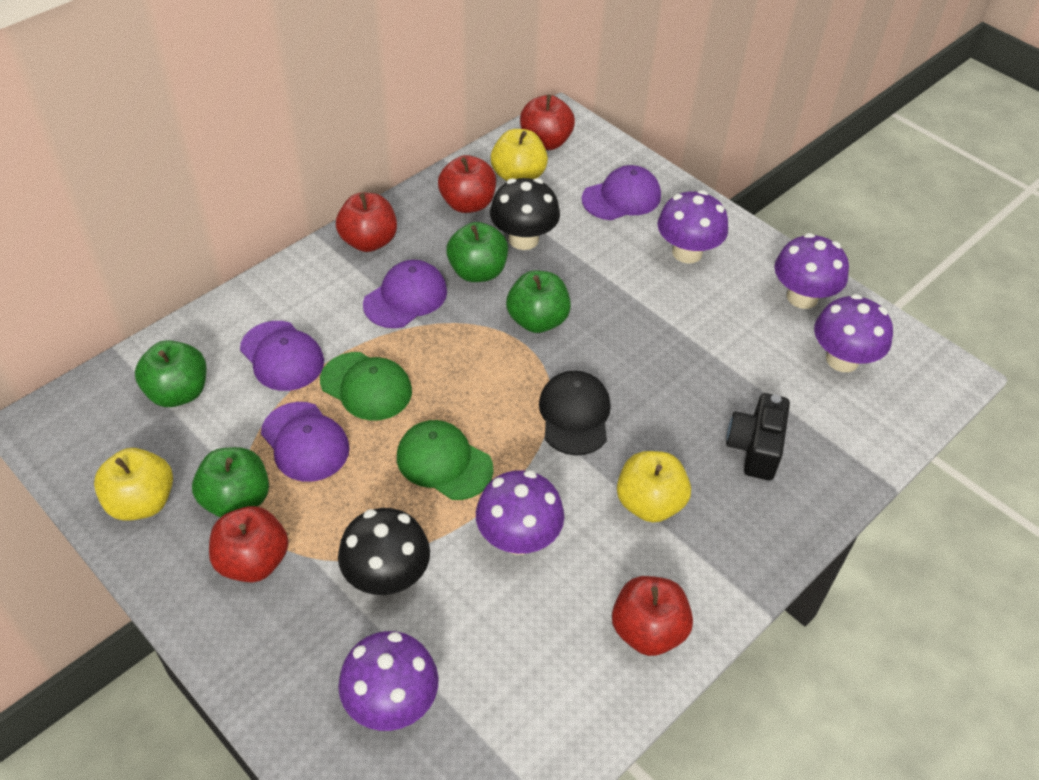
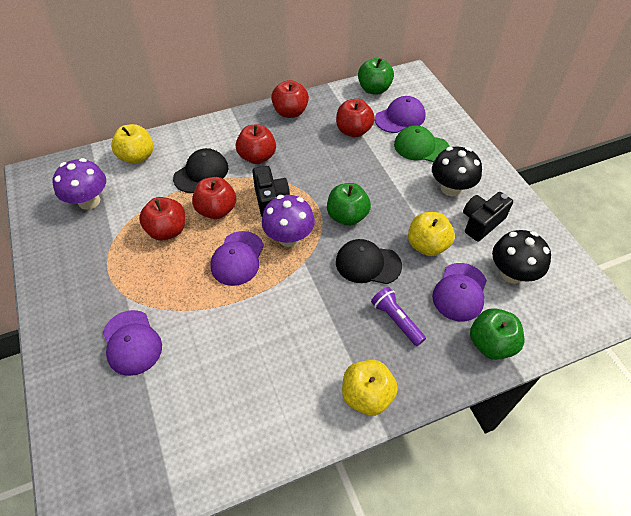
black camera: 1 -> 2
black cap: 1 -> 2
green apple: 4 -> 3
green cap: 2 -> 1
purple flashlight: 0 -> 1
purple mushroom: 5 -> 2

